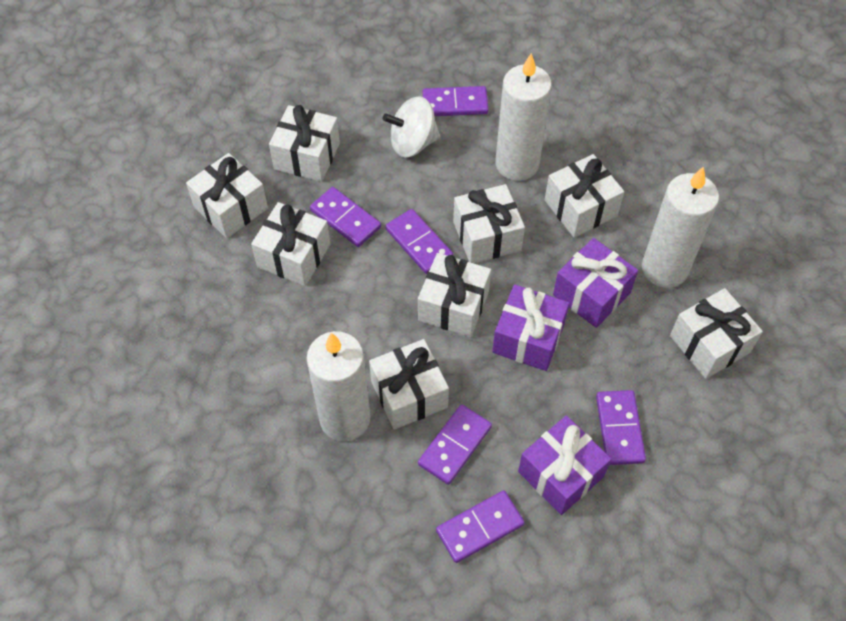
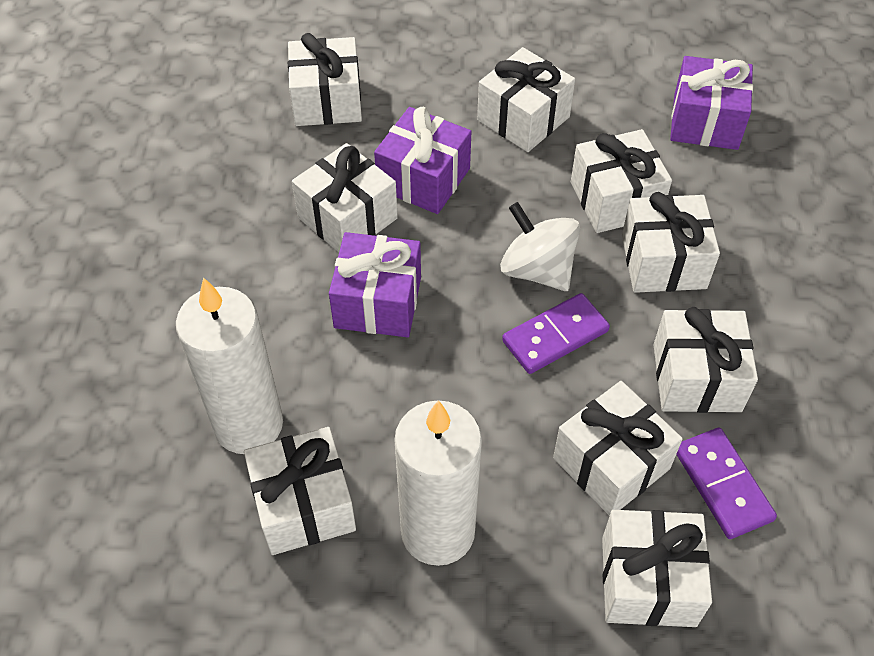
purple domino: 6 -> 2
white candle: 3 -> 2
white gift: 8 -> 9

